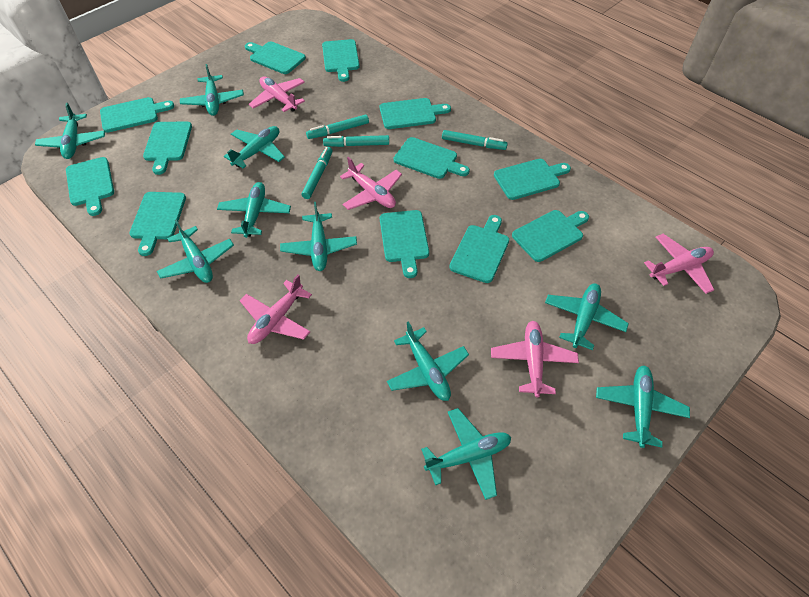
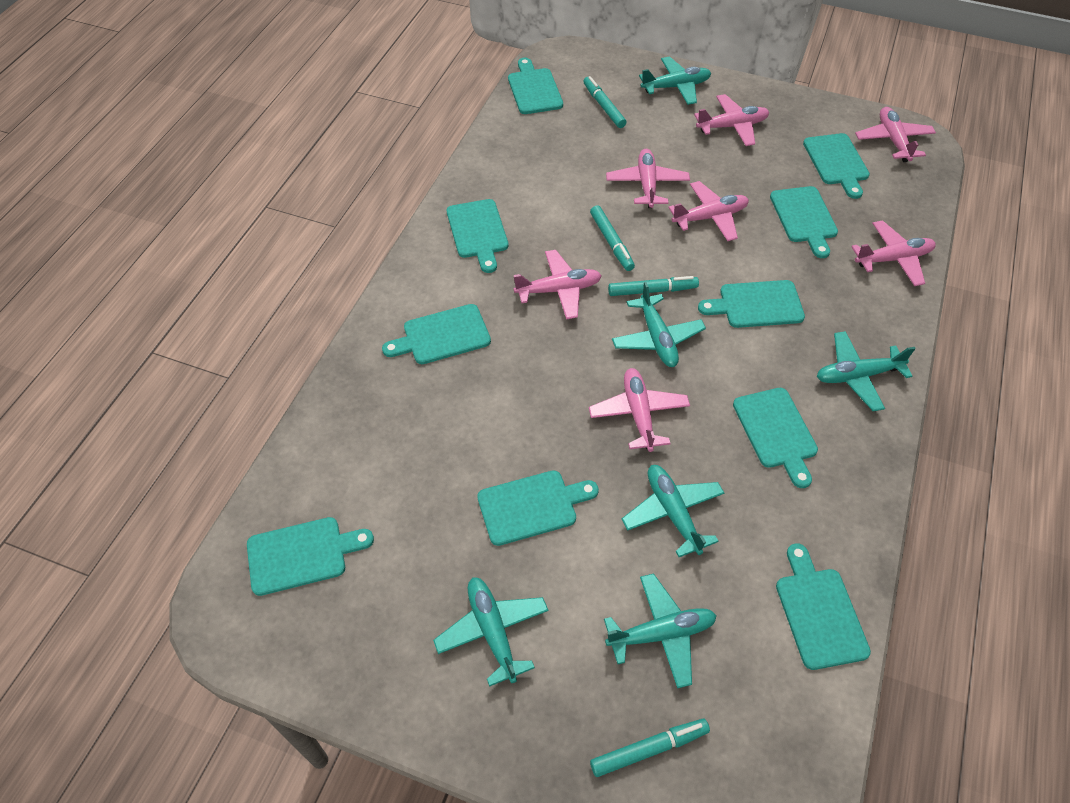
pink plane: 5 -> 7
turquoise cutting board: 12 -> 10
turquoise plane: 10 -> 6

